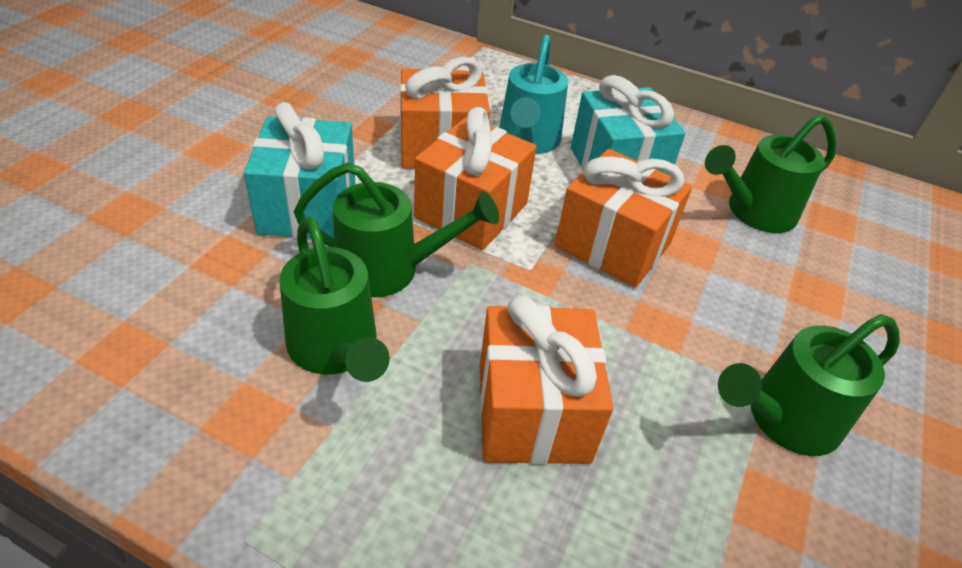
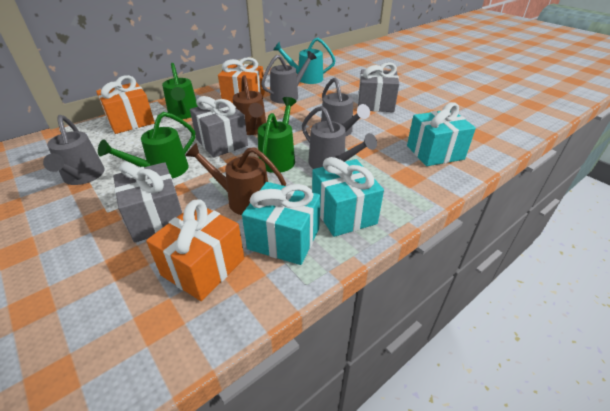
brown watering can: 0 -> 2
green watering can: 4 -> 3
grey gift: 0 -> 3
grey watering can: 0 -> 4
orange gift: 4 -> 3
turquoise gift: 2 -> 3

